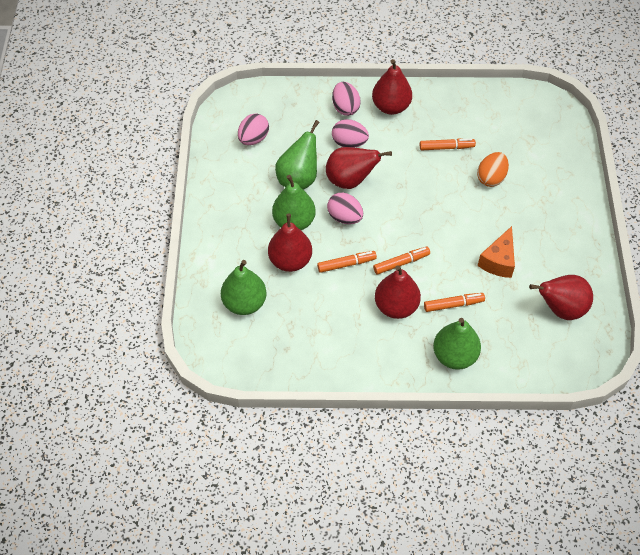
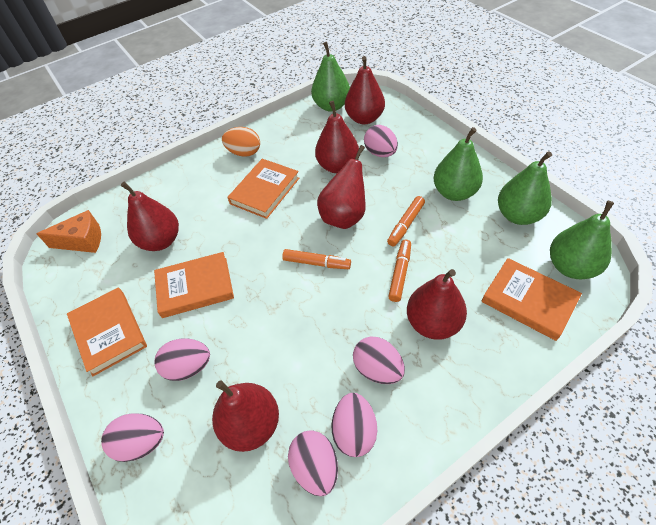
orange book: 0 -> 4
orange marker: 4 -> 3
pink egg: 4 -> 6
red pear: 5 -> 6

